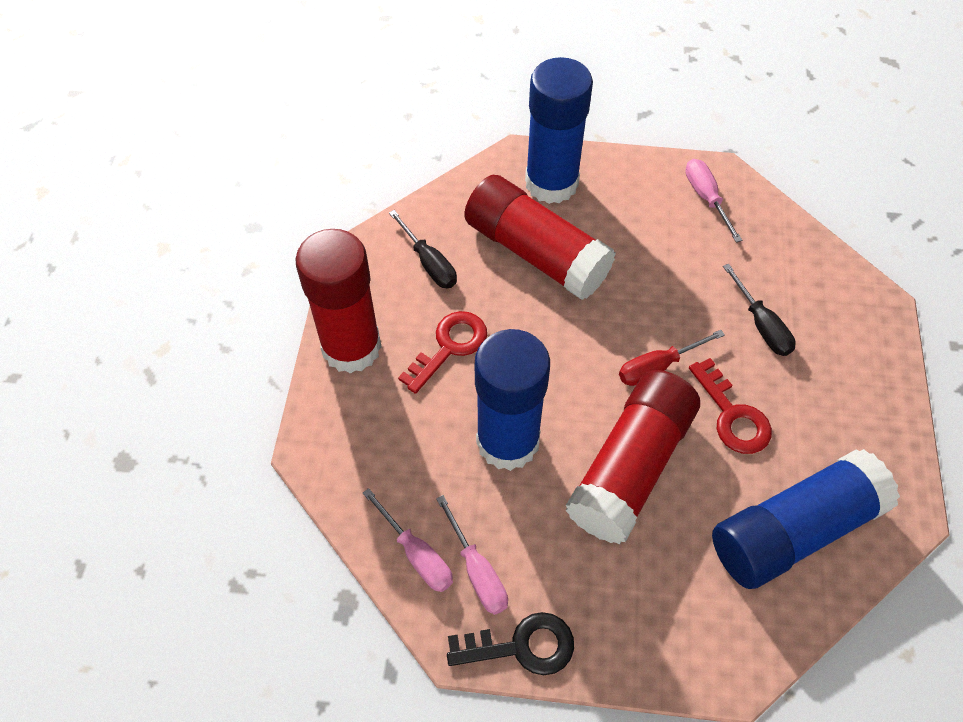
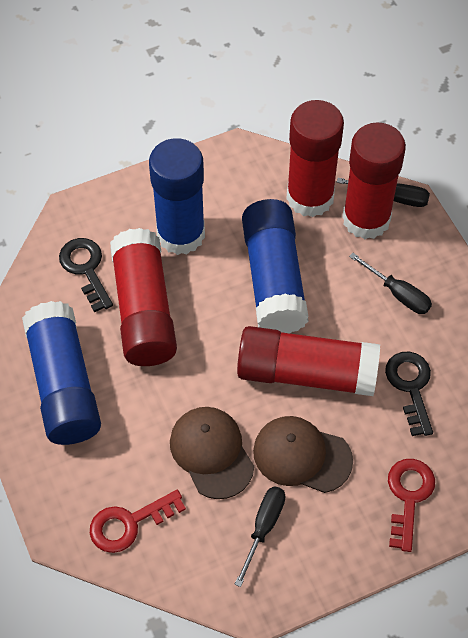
black key: 1 -> 2
black screwdriver: 2 -> 3
brown cap: 0 -> 2
pink screwdriver: 3 -> 0
red glue stick: 3 -> 4
red screwdriver: 1 -> 0

